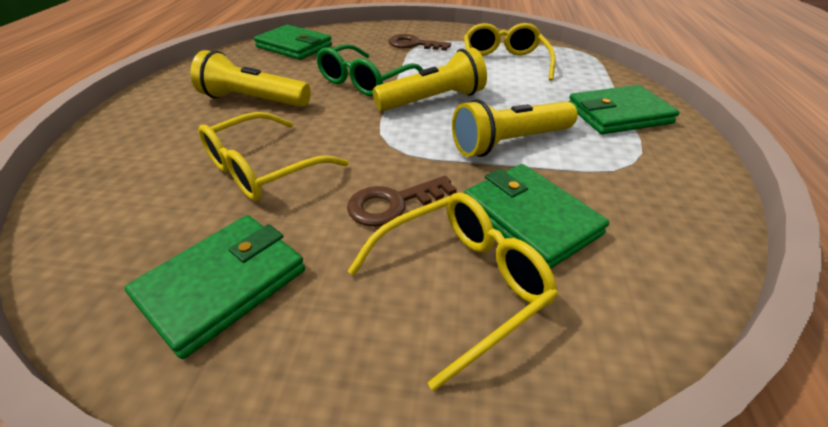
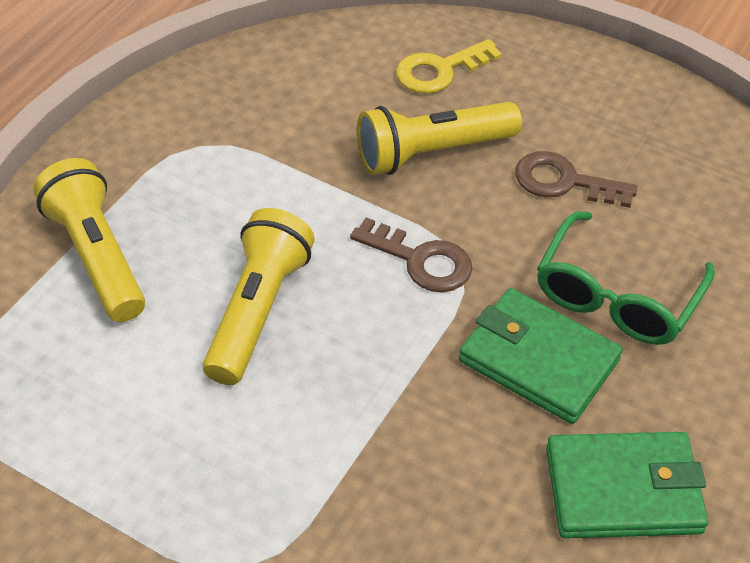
green wallet: 4 -> 2
yellow glasses: 3 -> 0
yellow key: 0 -> 1

